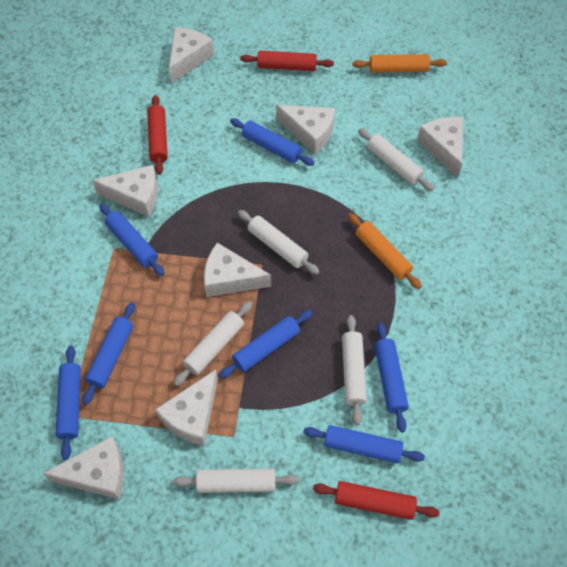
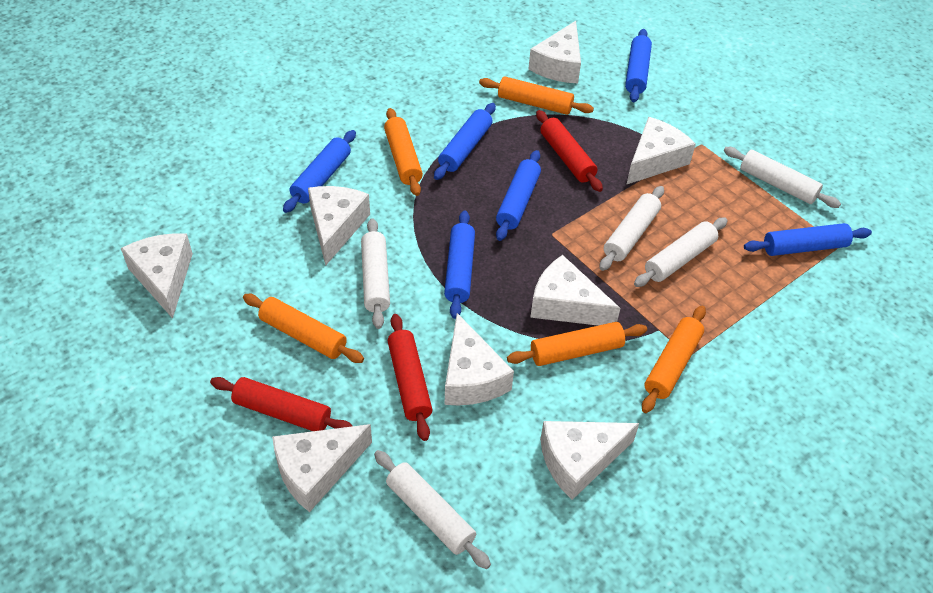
blue rolling pin: 7 -> 6
orange rolling pin: 2 -> 5
white cheese: 7 -> 8

